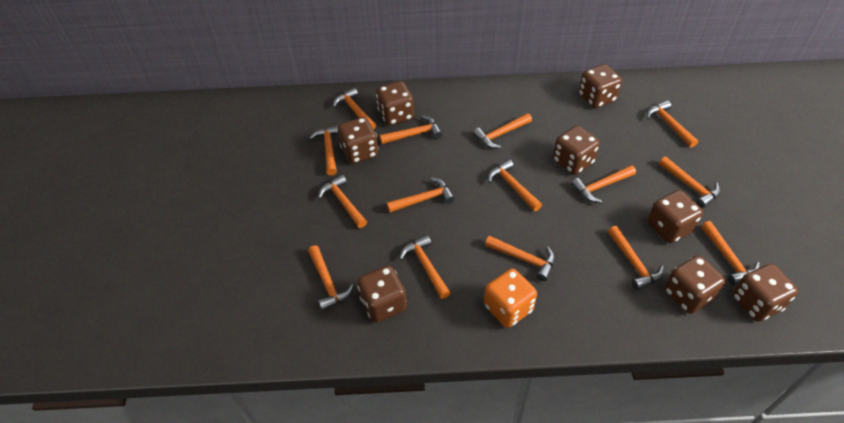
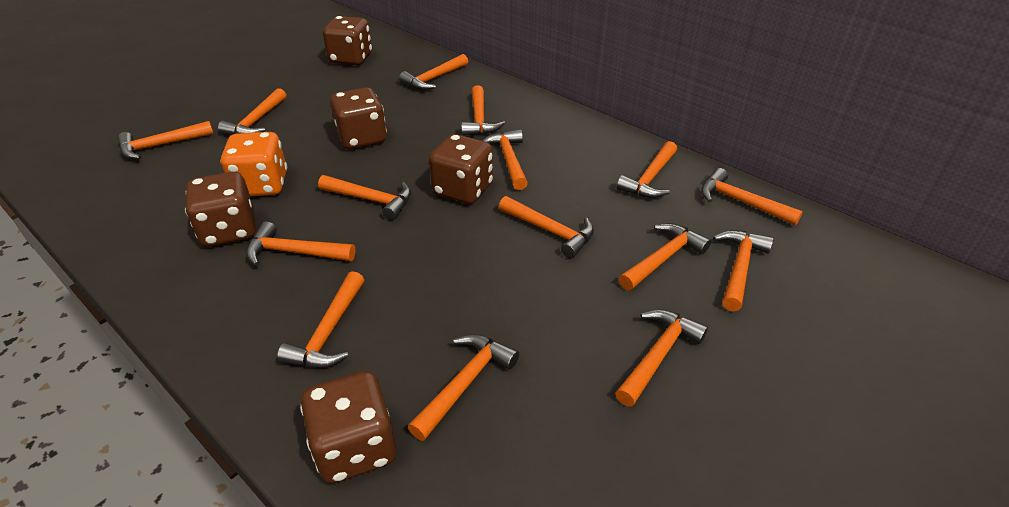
brown dice: 8 -> 5

